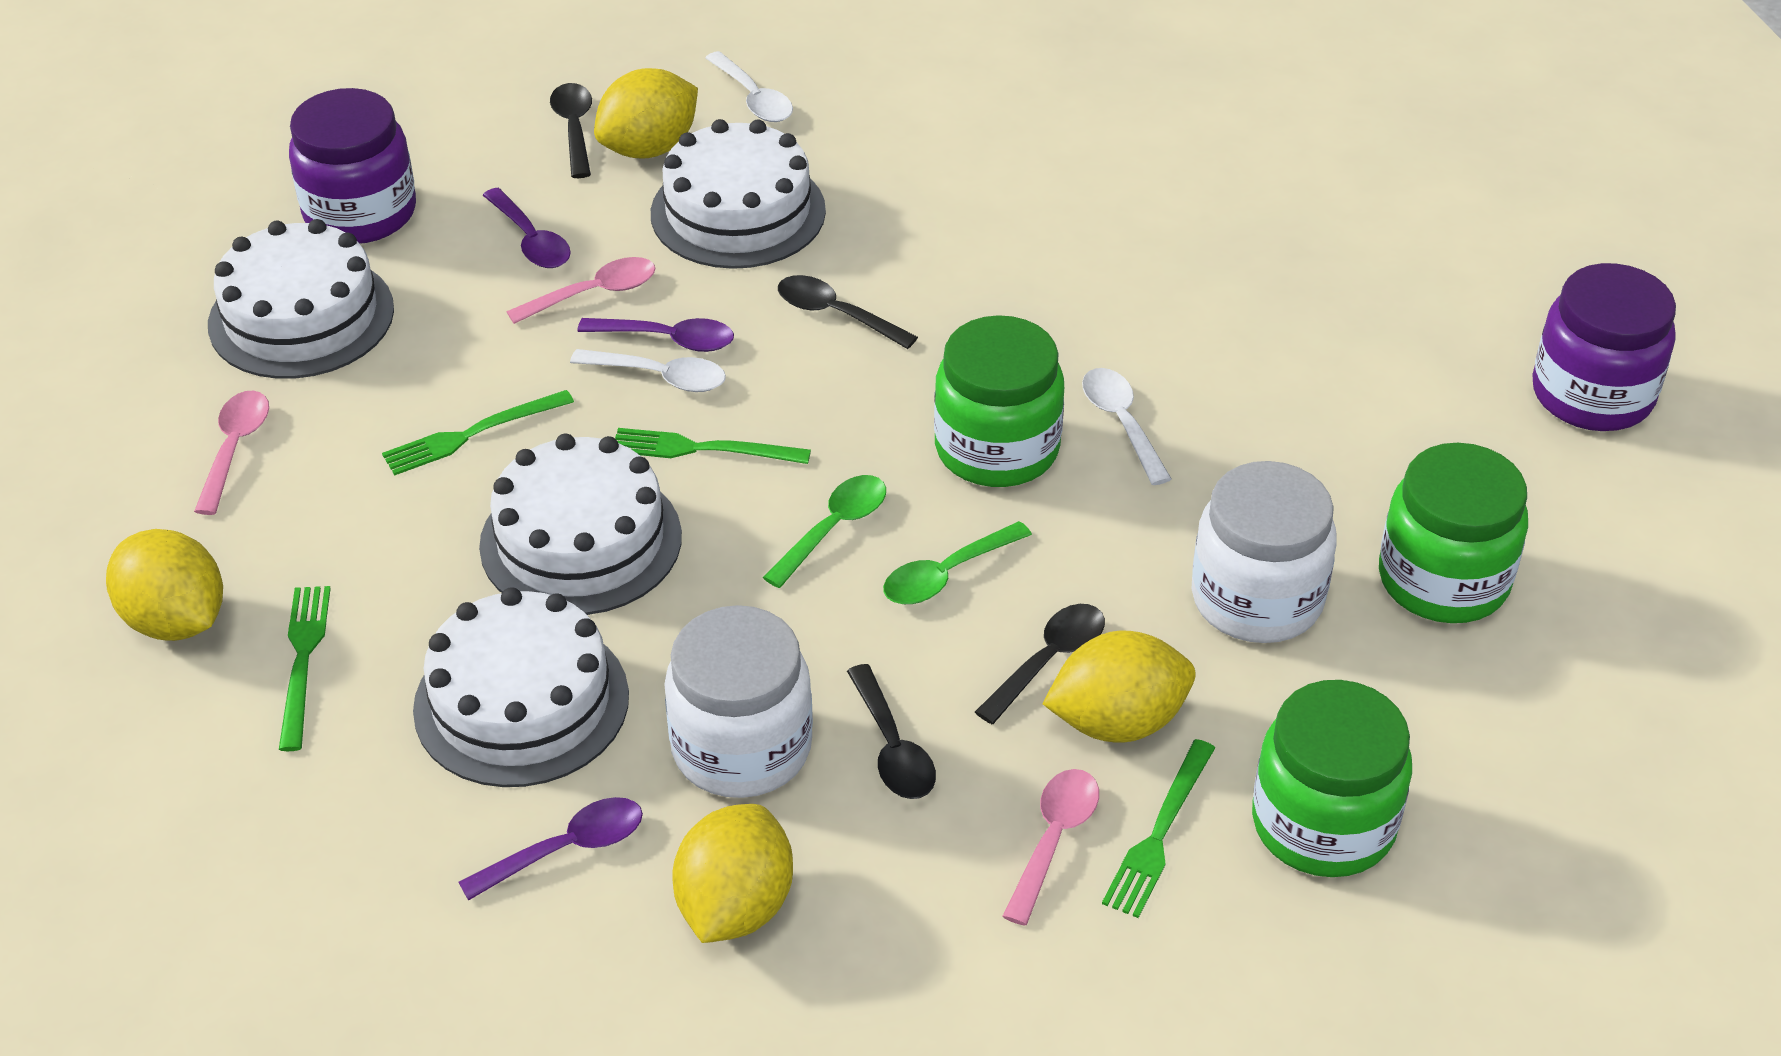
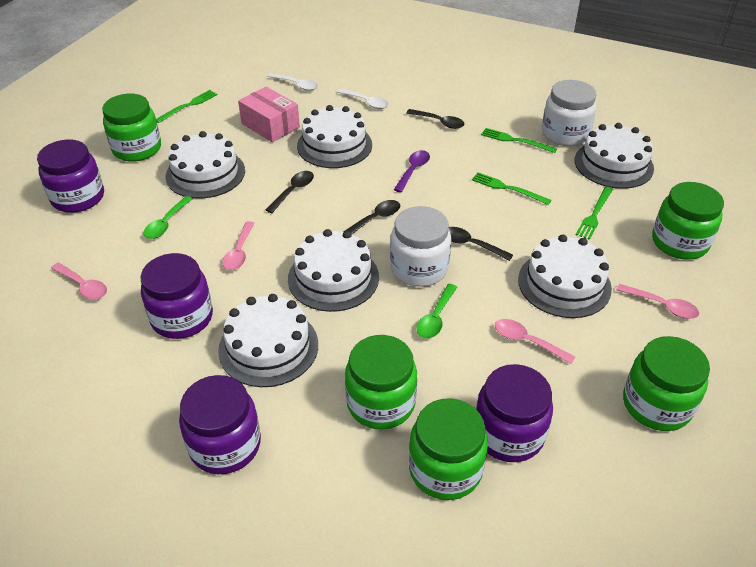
green jar: 3 -> 5
pink box: 0 -> 1
pink spoon: 3 -> 4
purple jar: 2 -> 4
purple spoon: 3 -> 1
white cake: 4 -> 6
white spoon: 3 -> 2
yellow lemon: 4 -> 0

